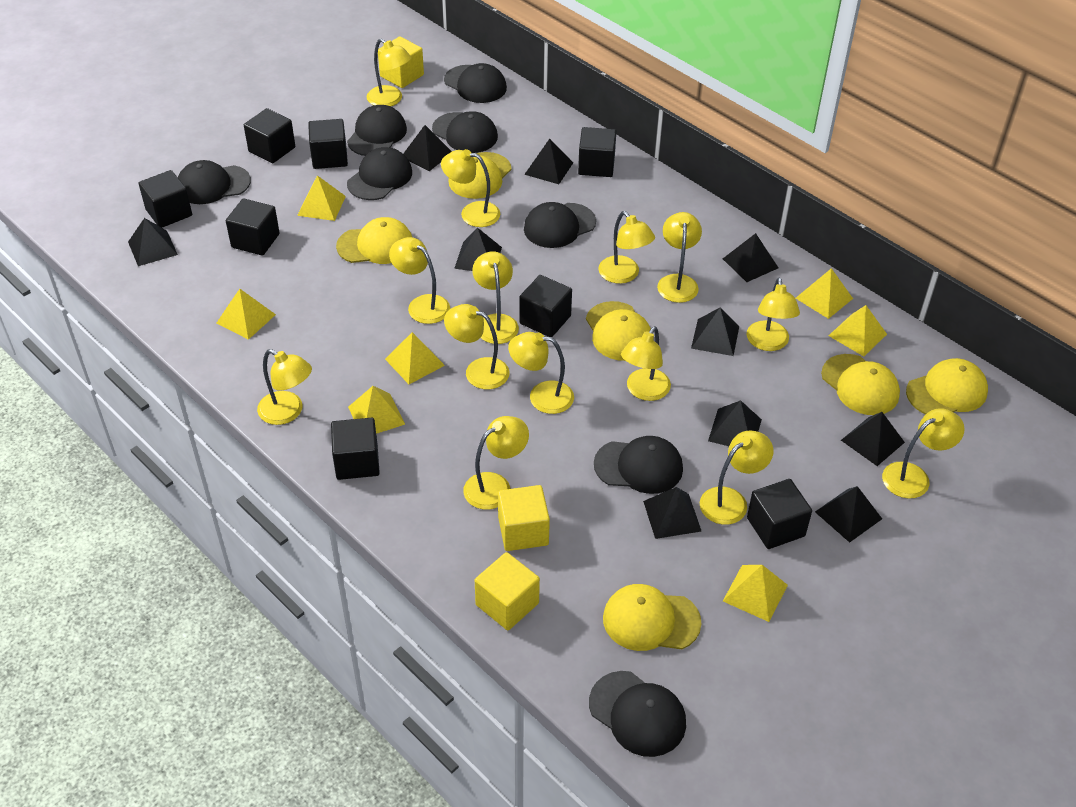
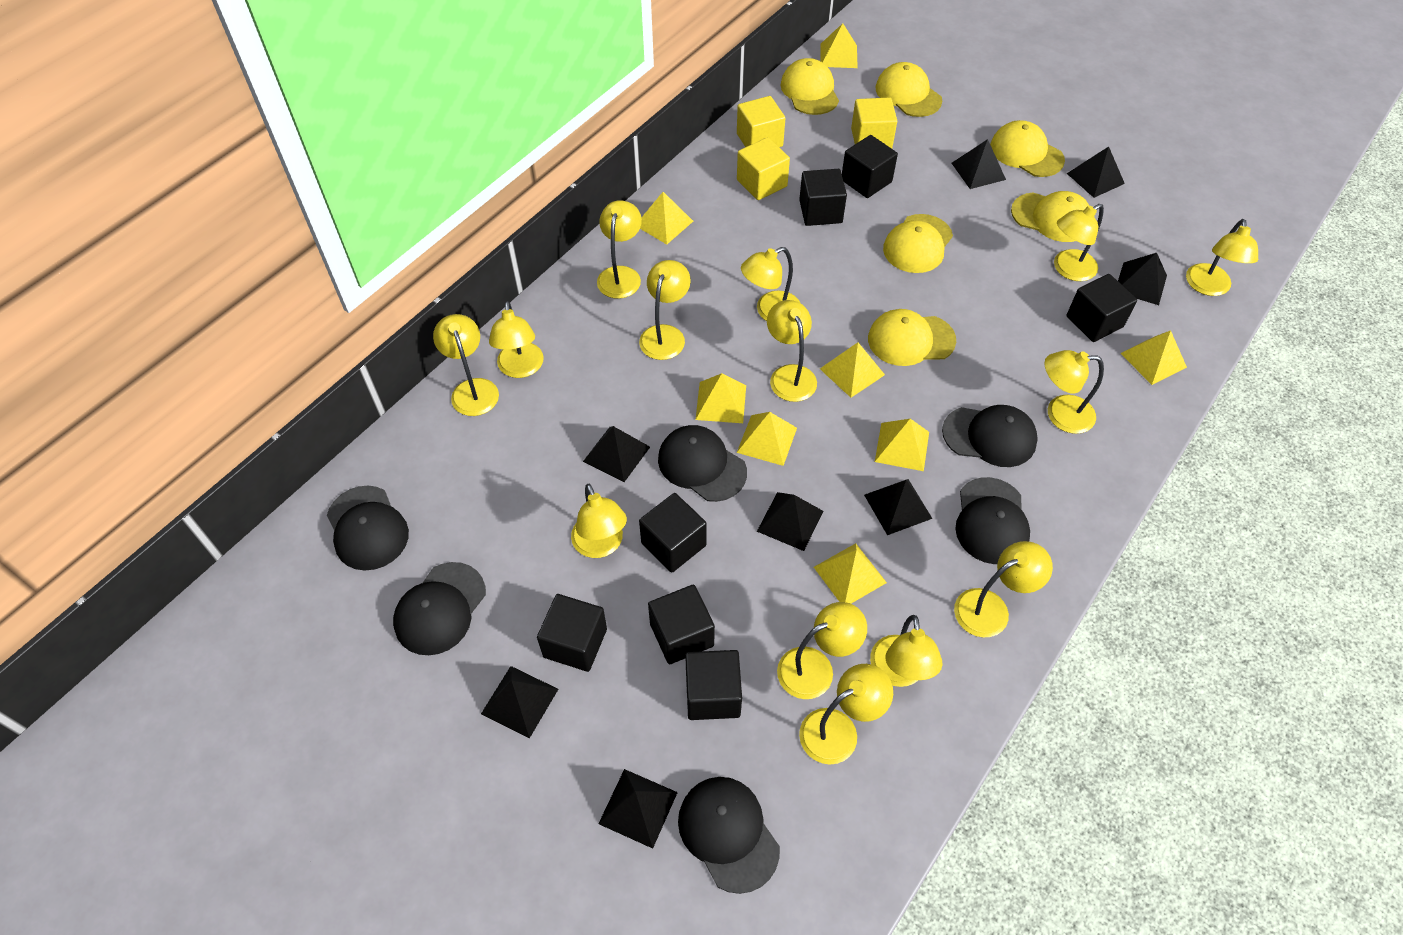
black cap: 8 -> 6
black cube: 8 -> 7
black pyramid: 10 -> 8
yellow pyramid: 7 -> 8

